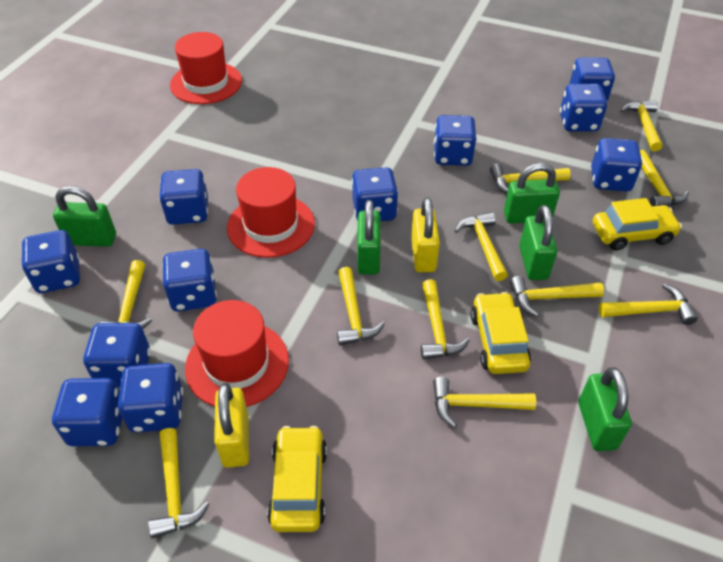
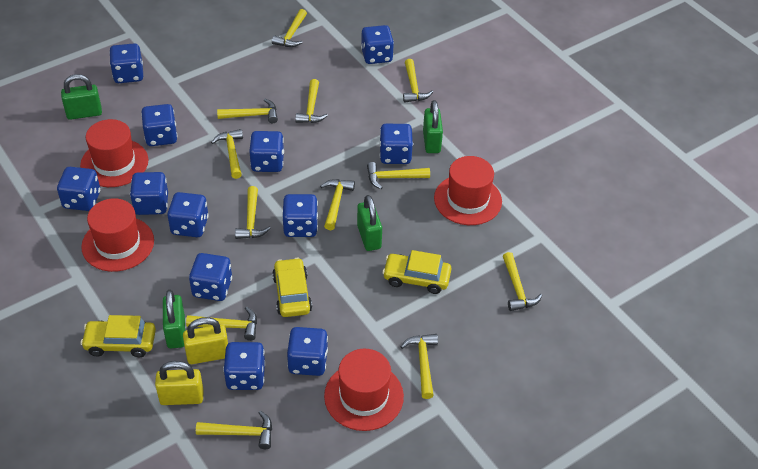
blue dice: 11 -> 12
green padlock: 5 -> 4
red hat: 3 -> 4
yellow hammer: 11 -> 12

